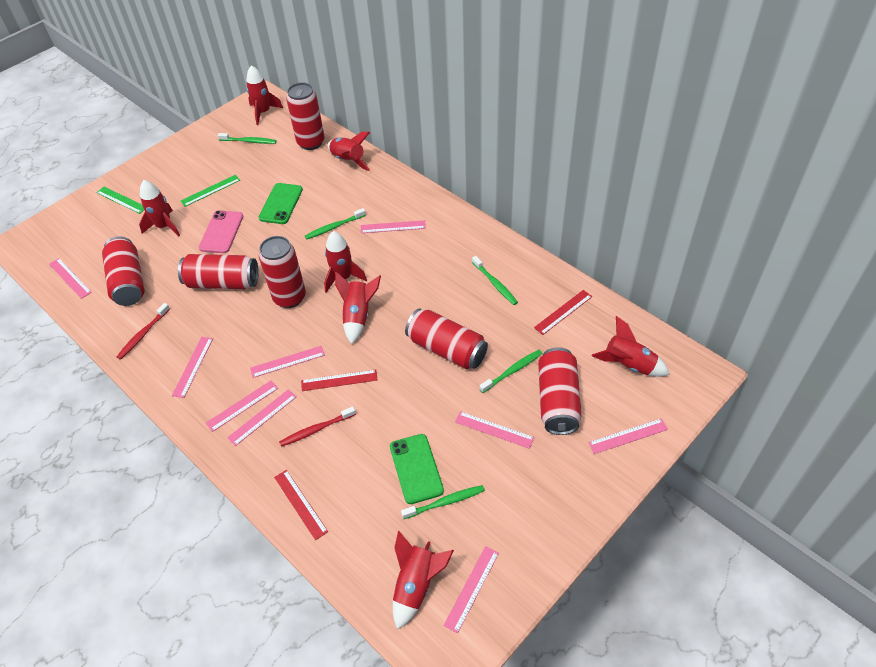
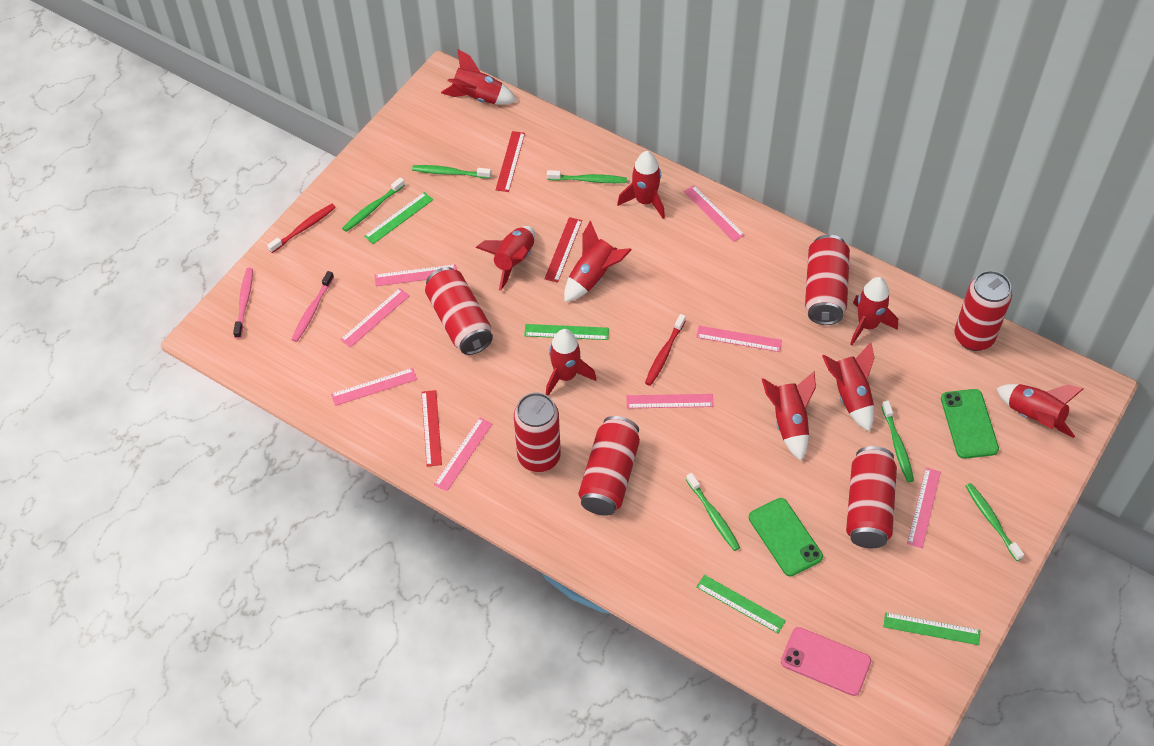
green ruler: 2 -> 4
green toothbrush: 5 -> 6
pink ruler: 9 -> 8
pink toothbrush: 0 -> 2
red rocket: 7 -> 9

